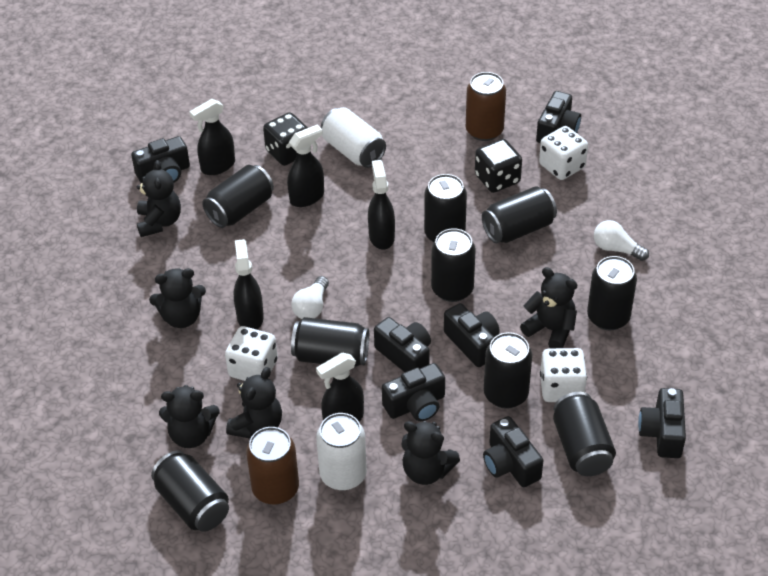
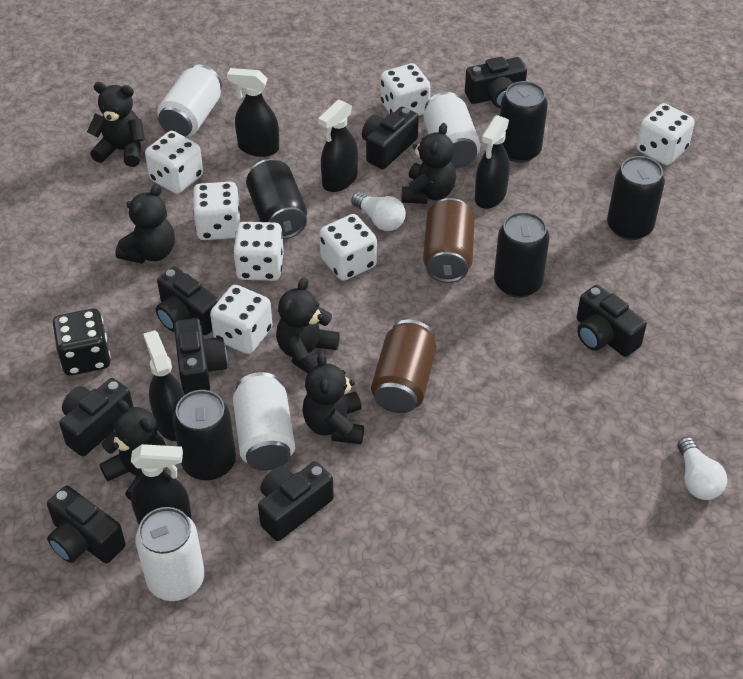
black camera: 7 -> 8
black can: 9 -> 5
black dice: 2 -> 1
white can: 2 -> 4
white dice: 3 -> 7

